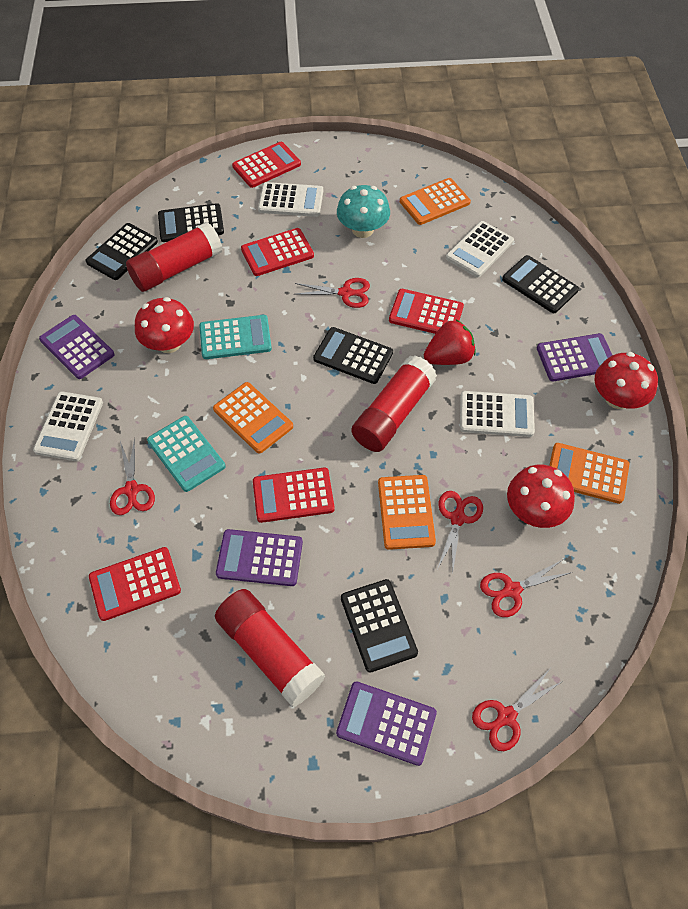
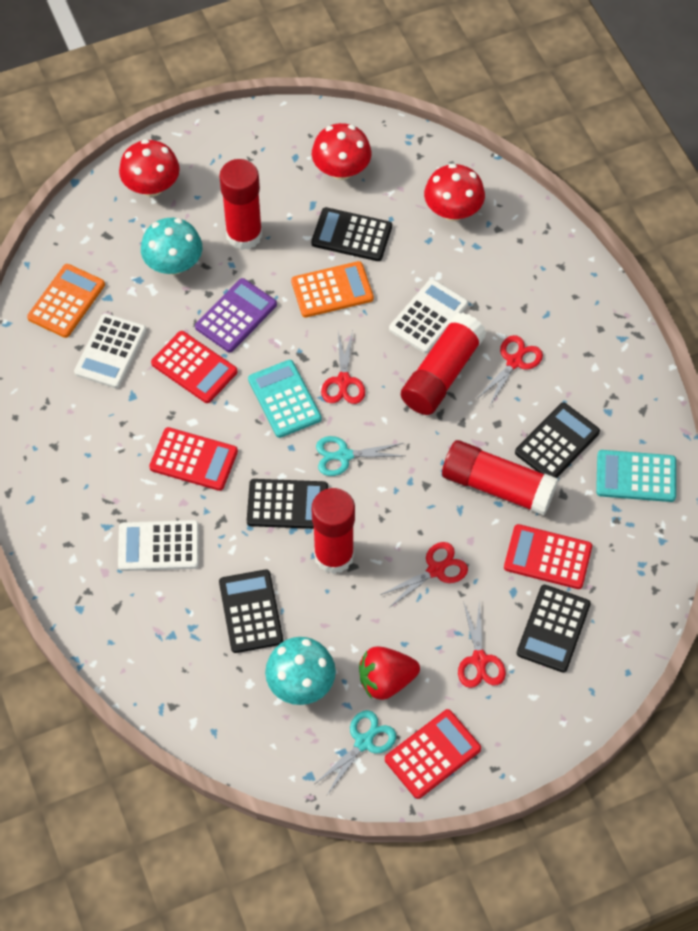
orange calculator: 4 -> 2
purple calculator: 4 -> 1
red calculator: 5 -> 4
red glue stick: 3 -> 4
red scissors: 5 -> 4
turquoise mushroom: 1 -> 2
turquoise scissors: 0 -> 2
white calculator: 4 -> 3

